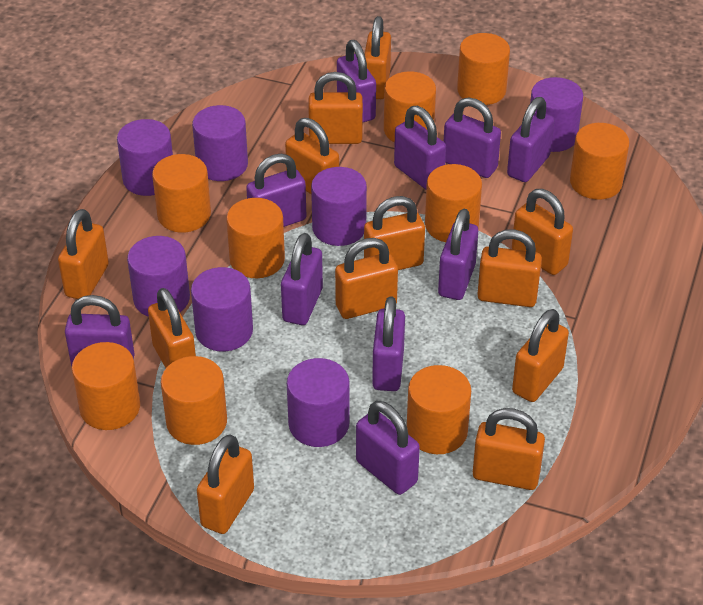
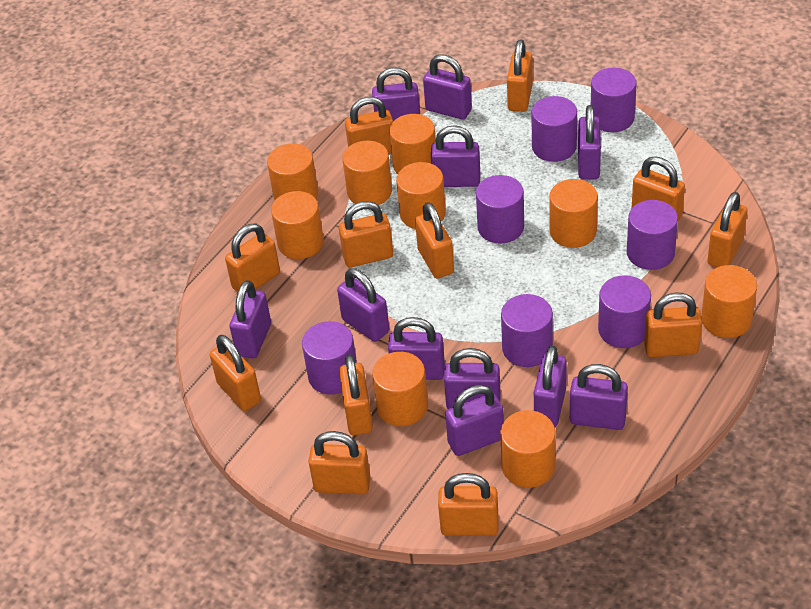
purple padlock: 10 -> 11

